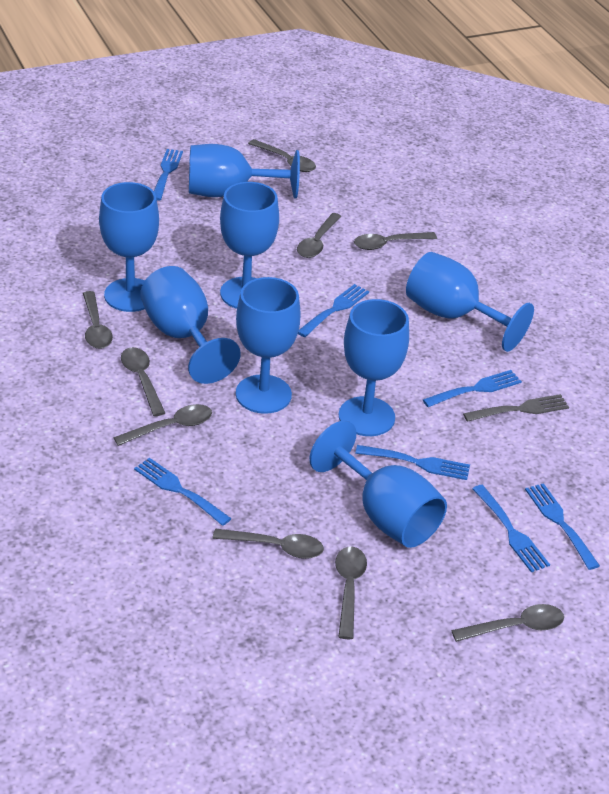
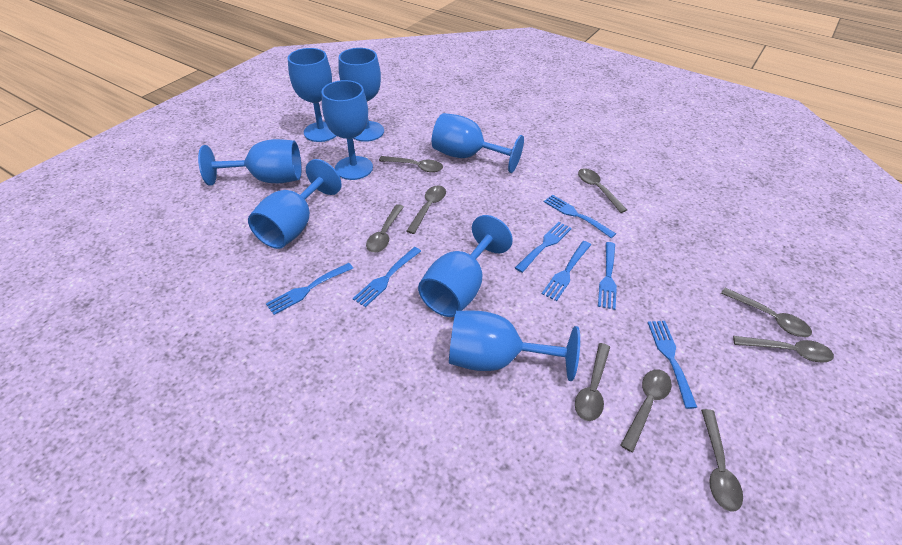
grey fork: 1 -> 0

